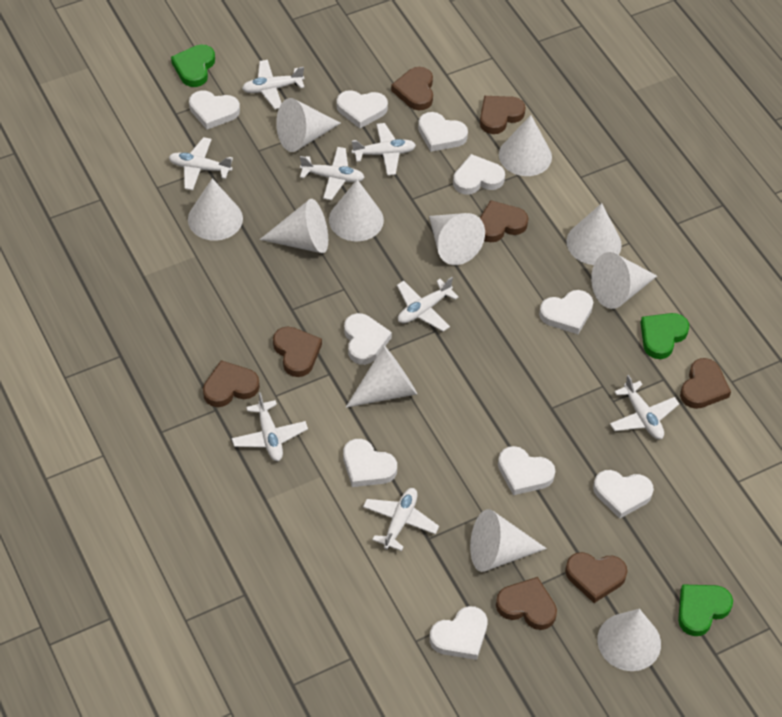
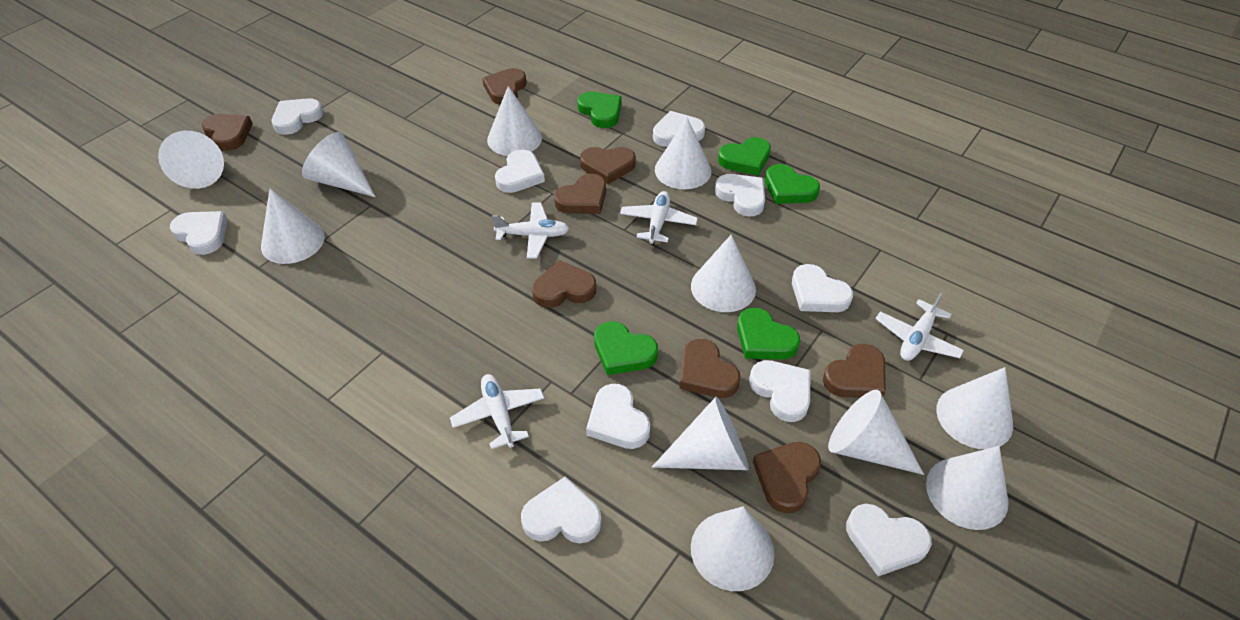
green heart: 3 -> 5
white plane: 8 -> 4

